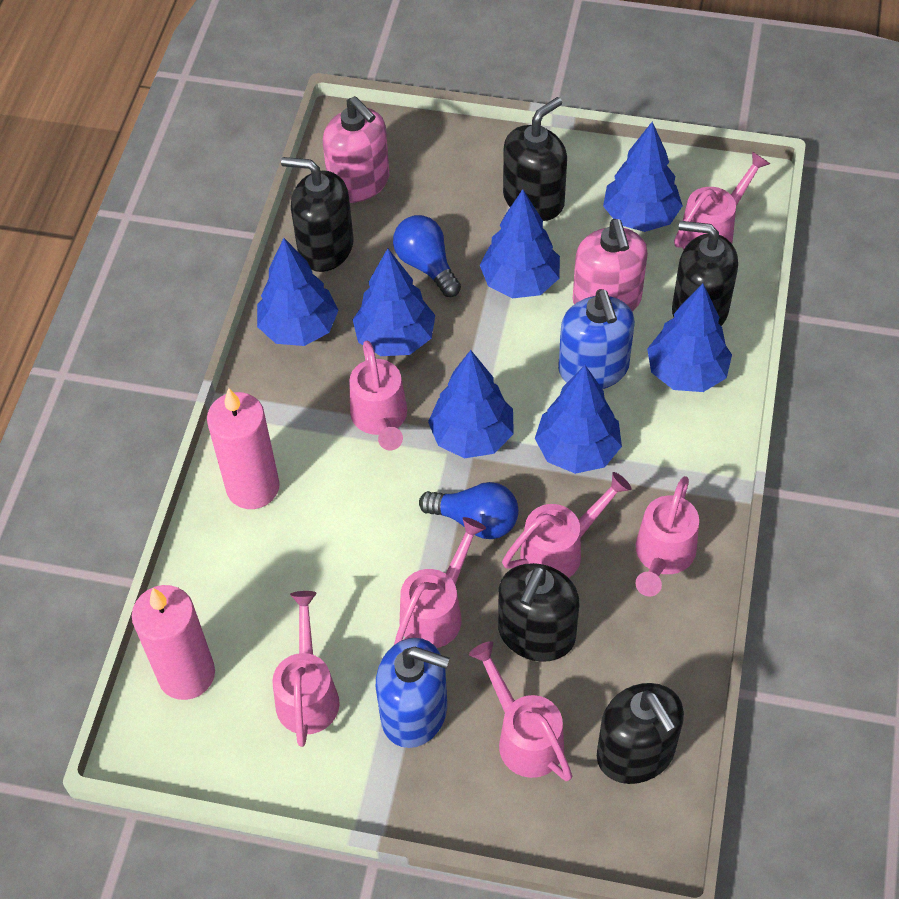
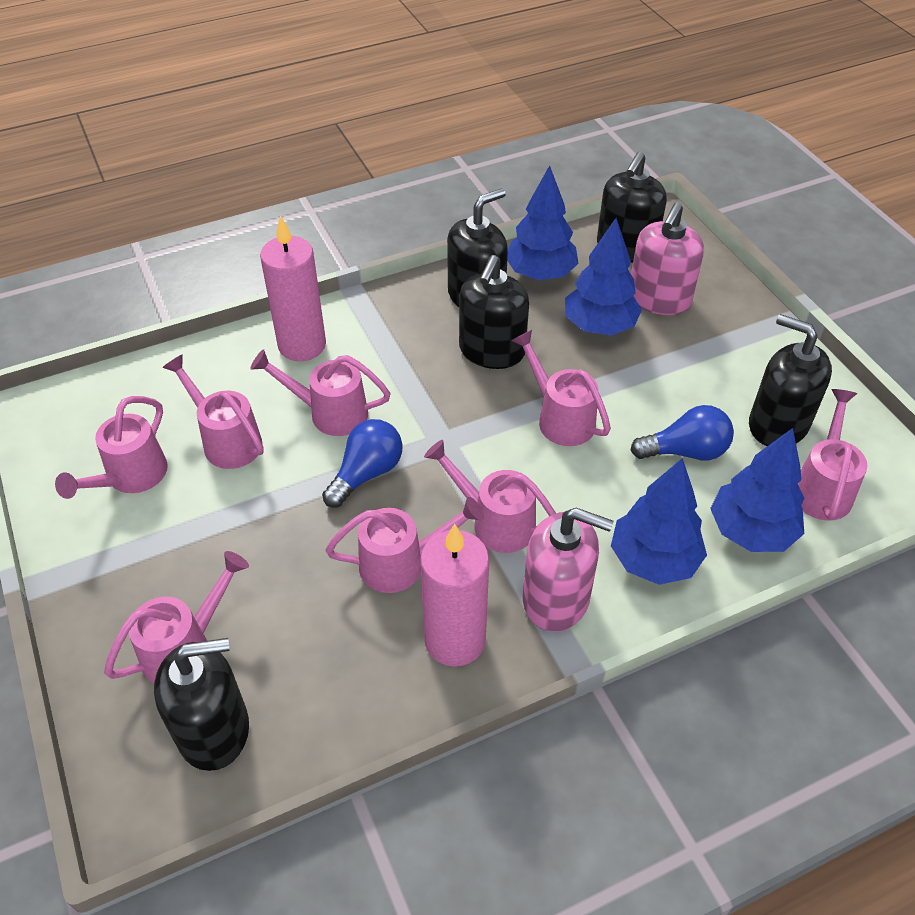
blue soap dispenser: 2 -> 0
blue tree: 7 -> 4
pink watering can: 7 -> 8

